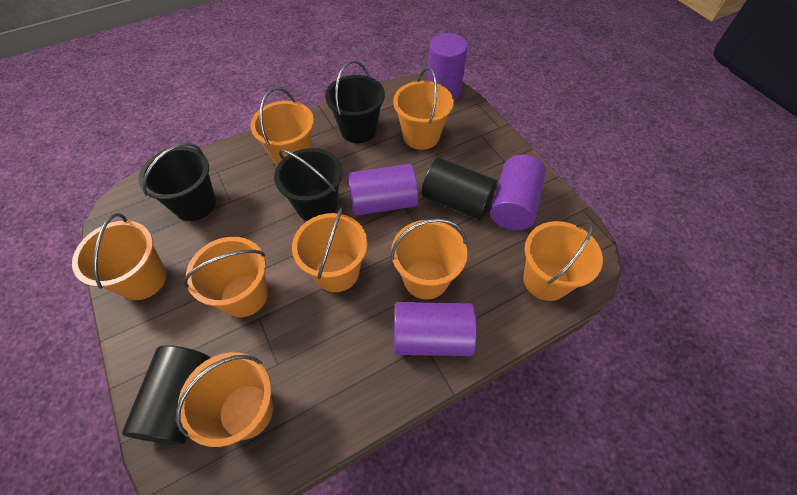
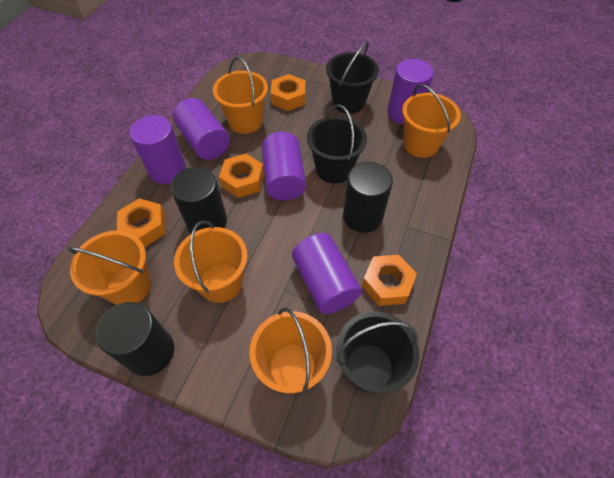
black cylinder: 2 -> 3
orange bucket: 8 -> 5
orange nut: 0 -> 4
purple cylinder: 4 -> 5

